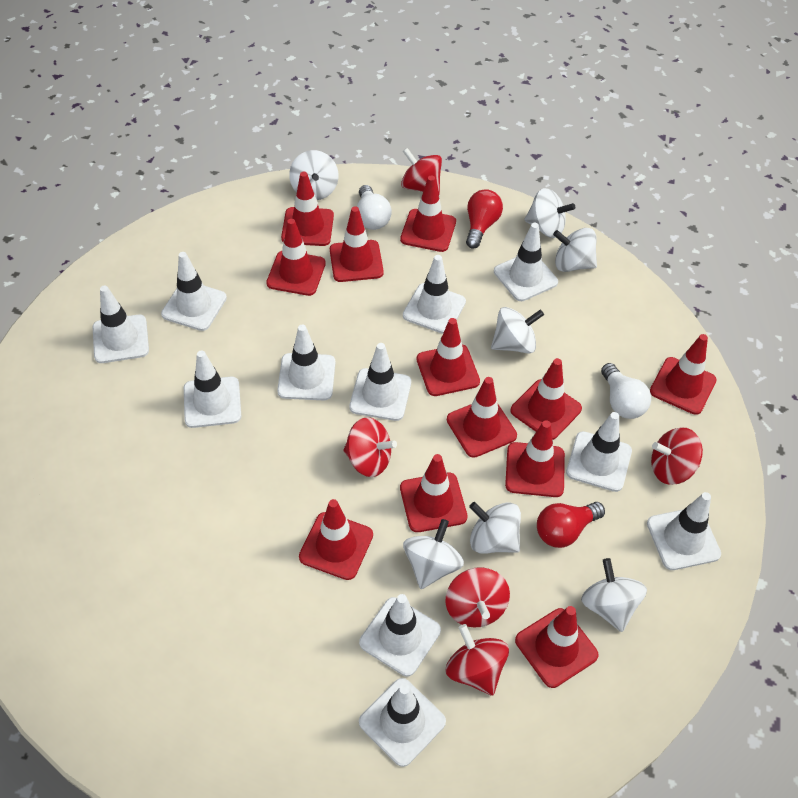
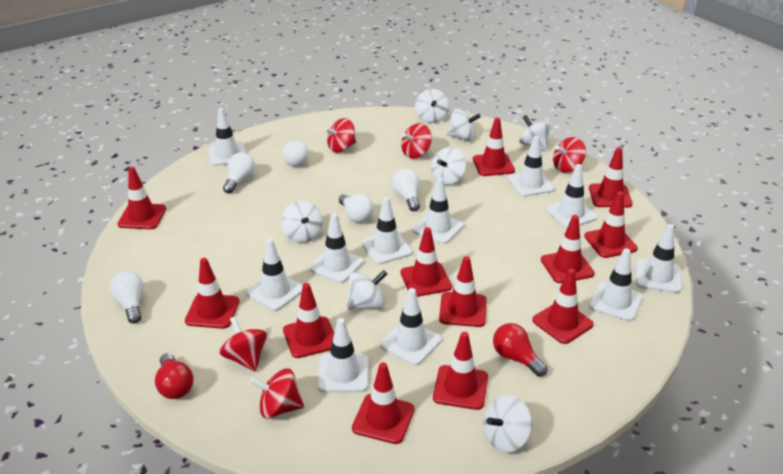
white light bulb: 2 -> 5

